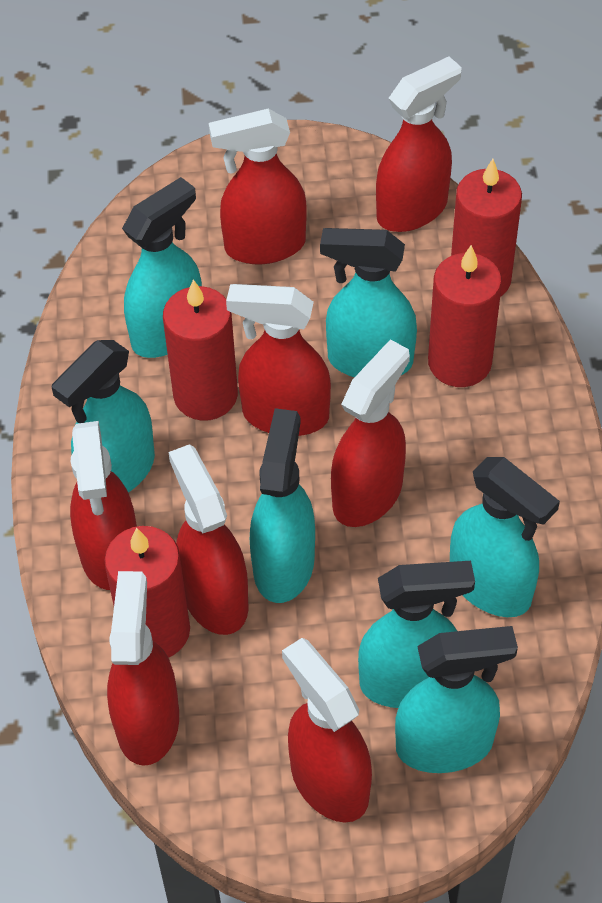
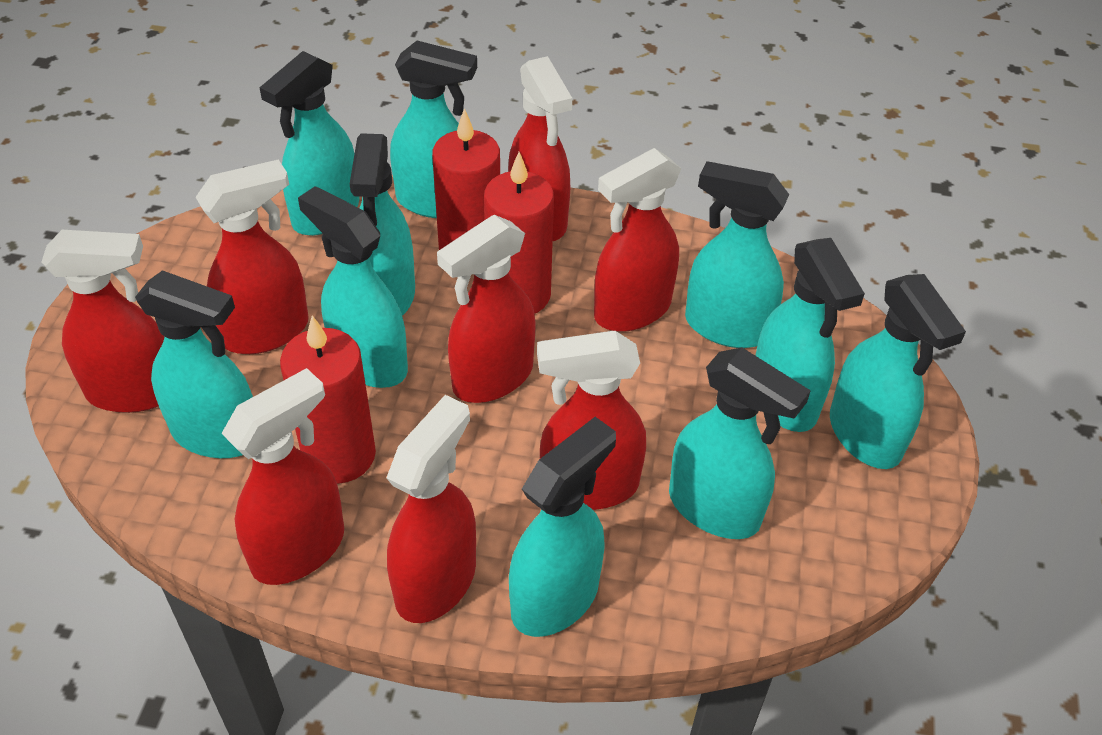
red candle: 4 -> 3
turquoise spray bottle: 7 -> 10

